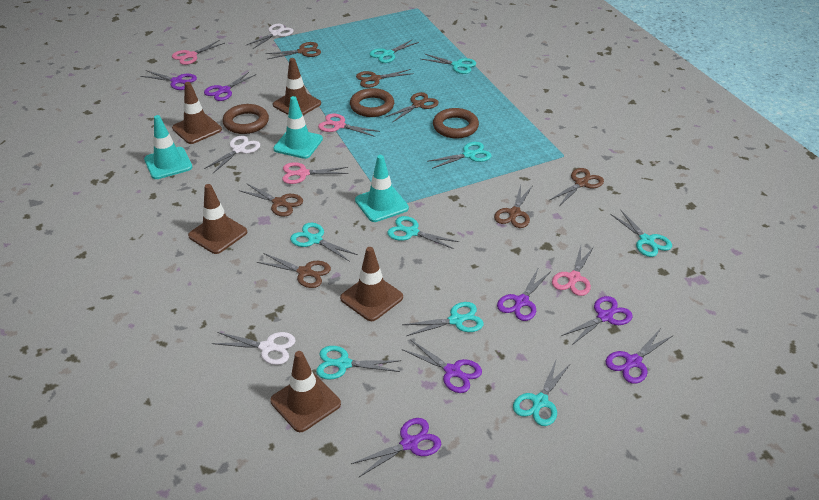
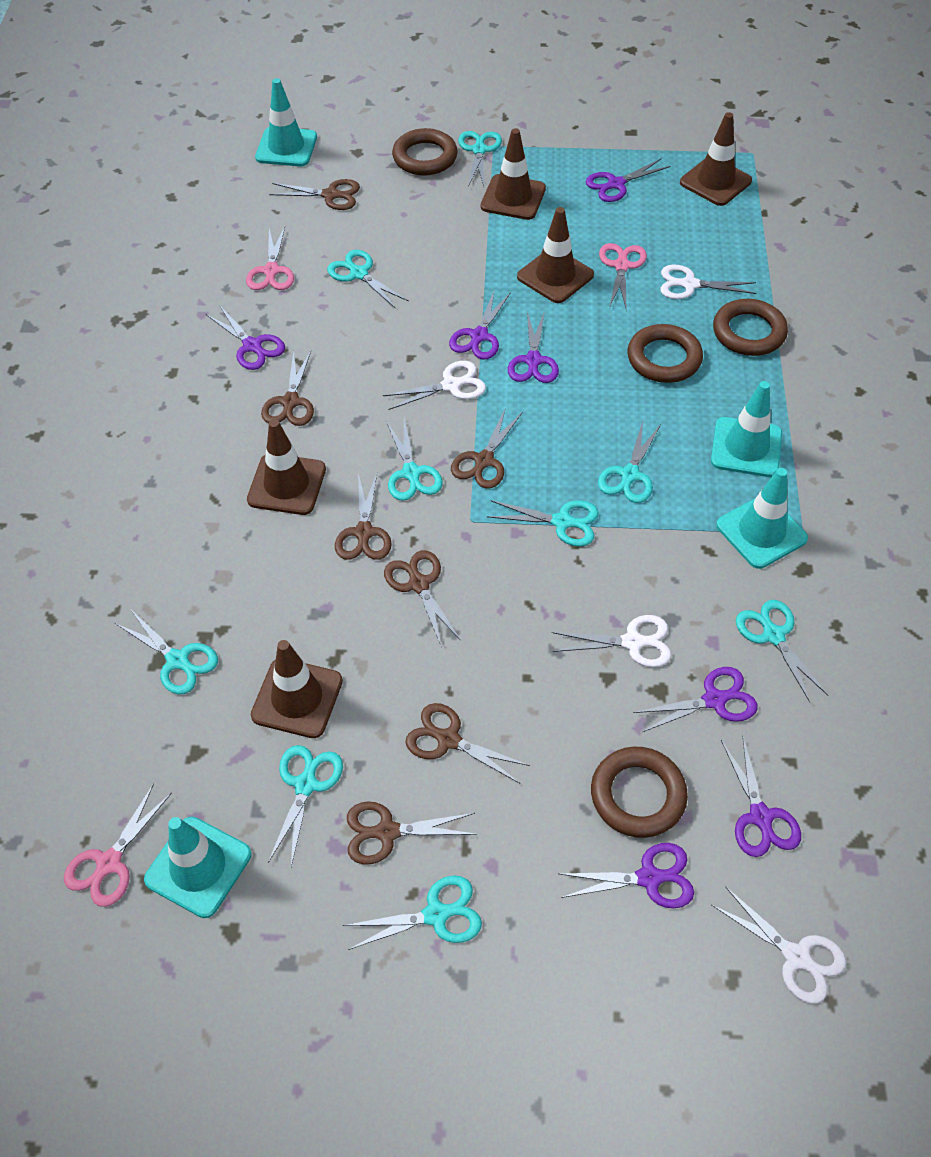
brown ring: 3 -> 4
pink scissors: 4 -> 3
turquoise traffic cone: 3 -> 4
white scissors: 3 -> 4

